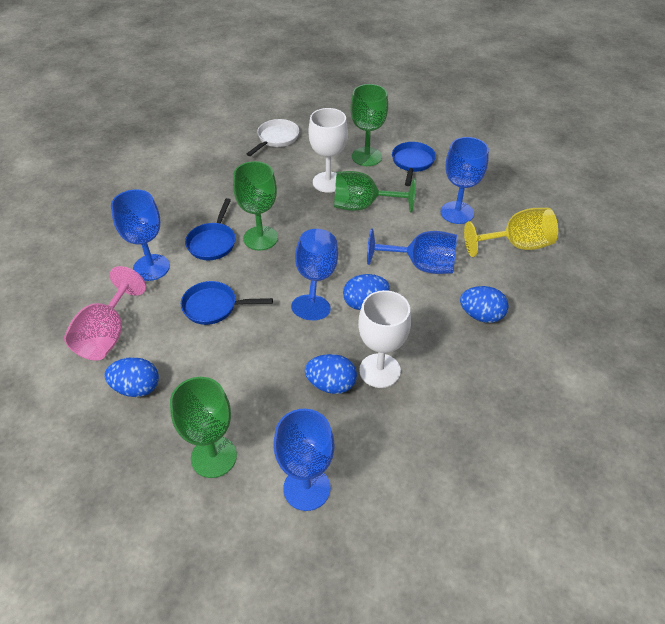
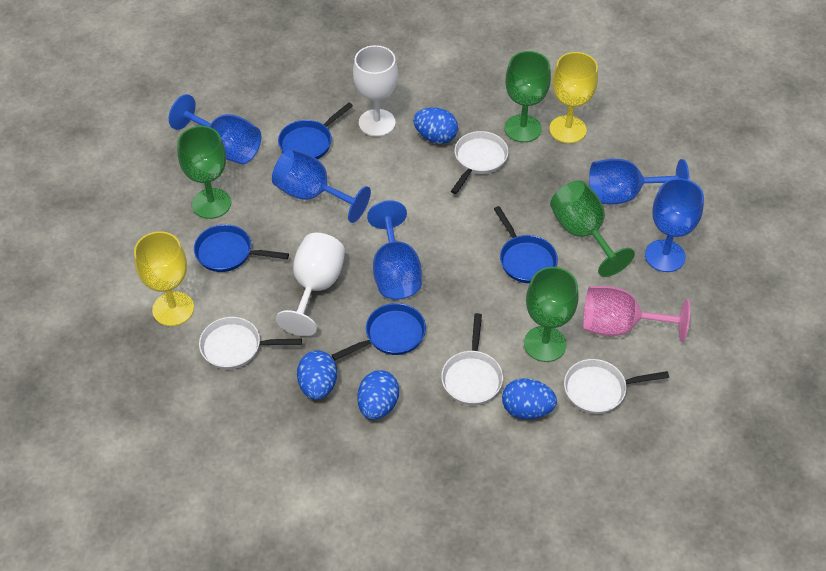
blue pan: 3 -> 4
white pan: 1 -> 4
yellow goblet: 1 -> 2

